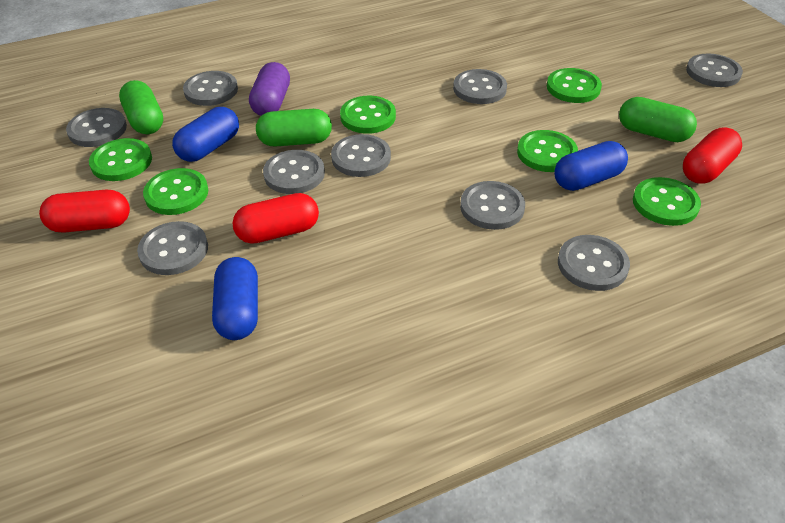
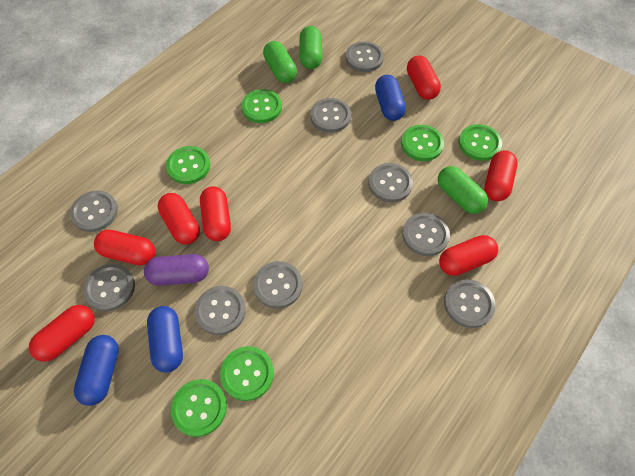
red capsule: 3 -> 7

